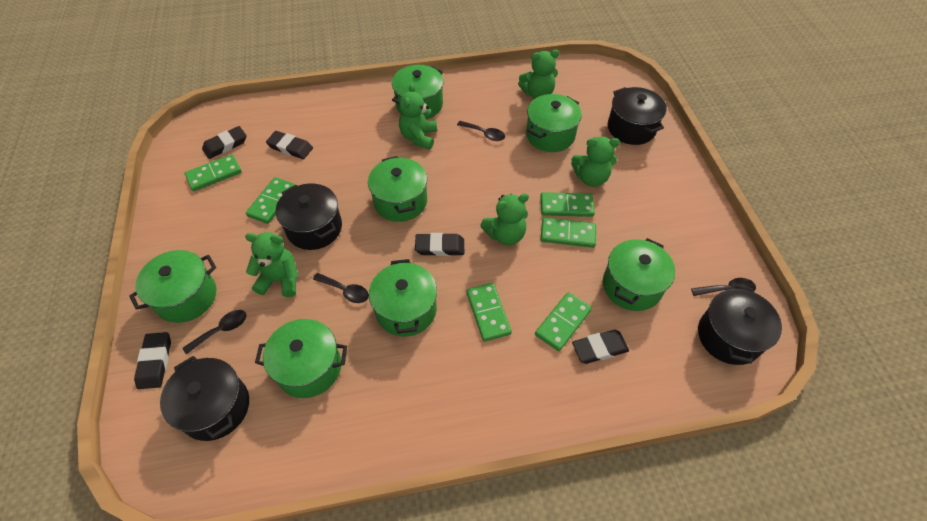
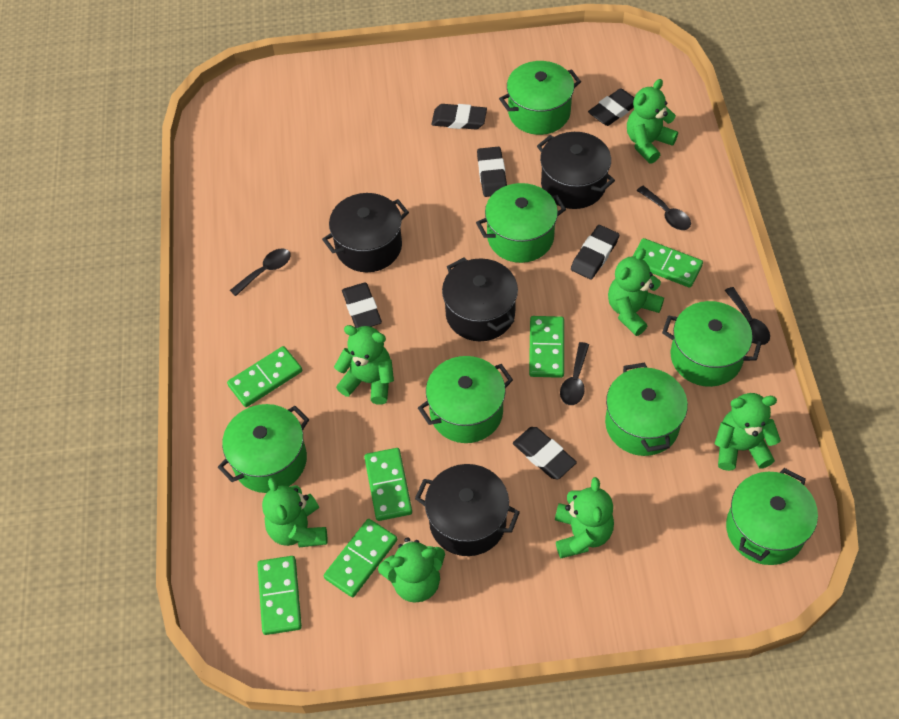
black eraser: 5 -> 6
green teddy bear: 5 -> 7

